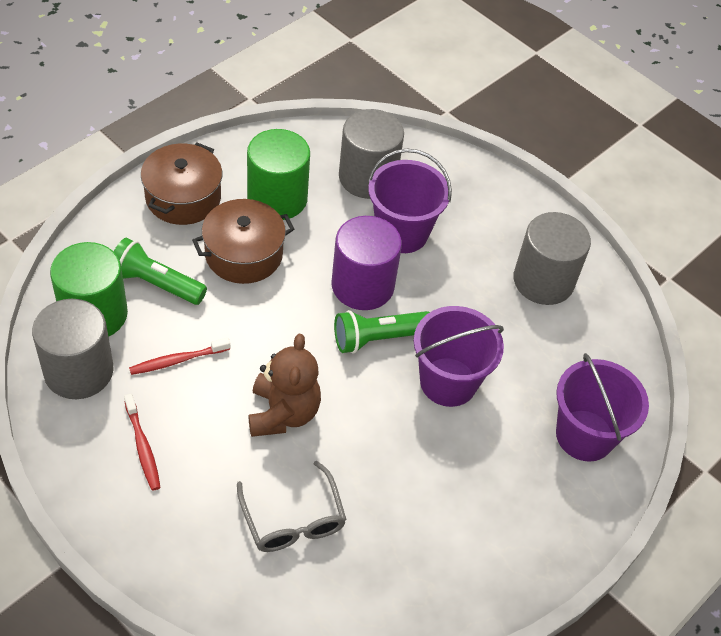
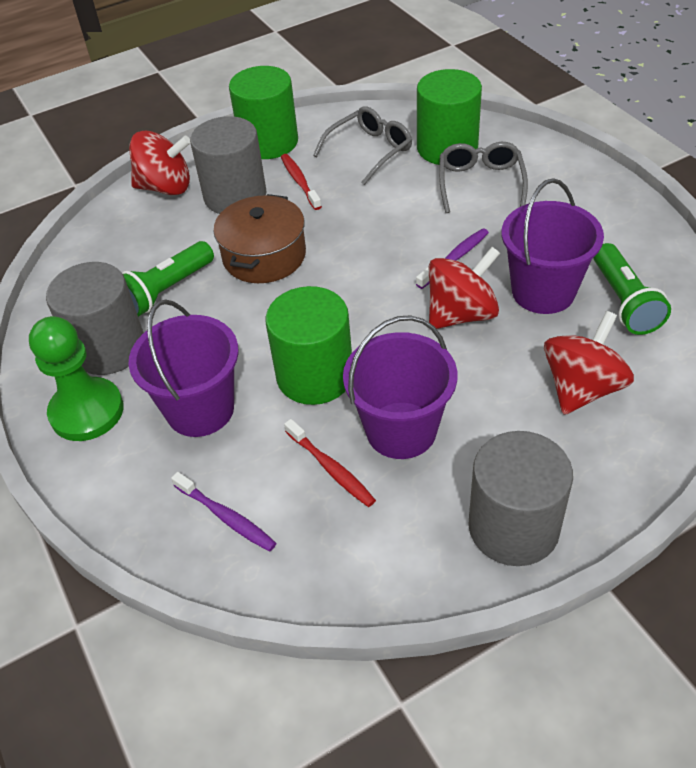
brown pot: 2 -> 1
brown teddy bear: 1 -> 0
green cylinder: 2 -> 3
green pawn: 0 -> 1
grey glasses: 1 -> 2
purple cylinder: 1 -> 0
purple toothbrush: 0 -> 2
red spinning top: 0 -> 3

